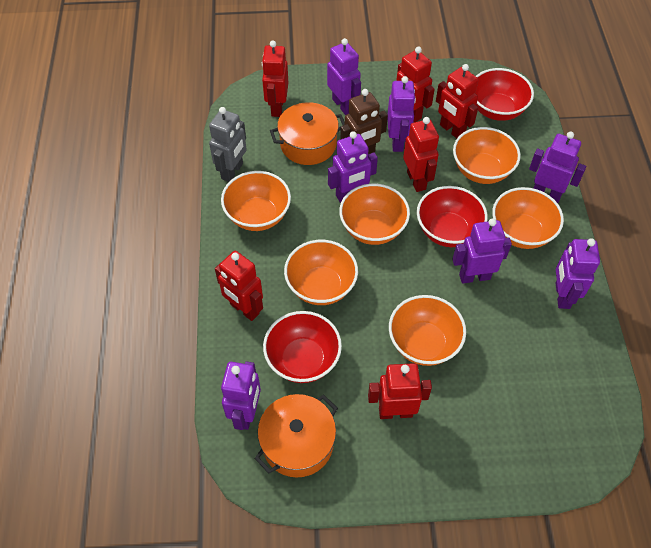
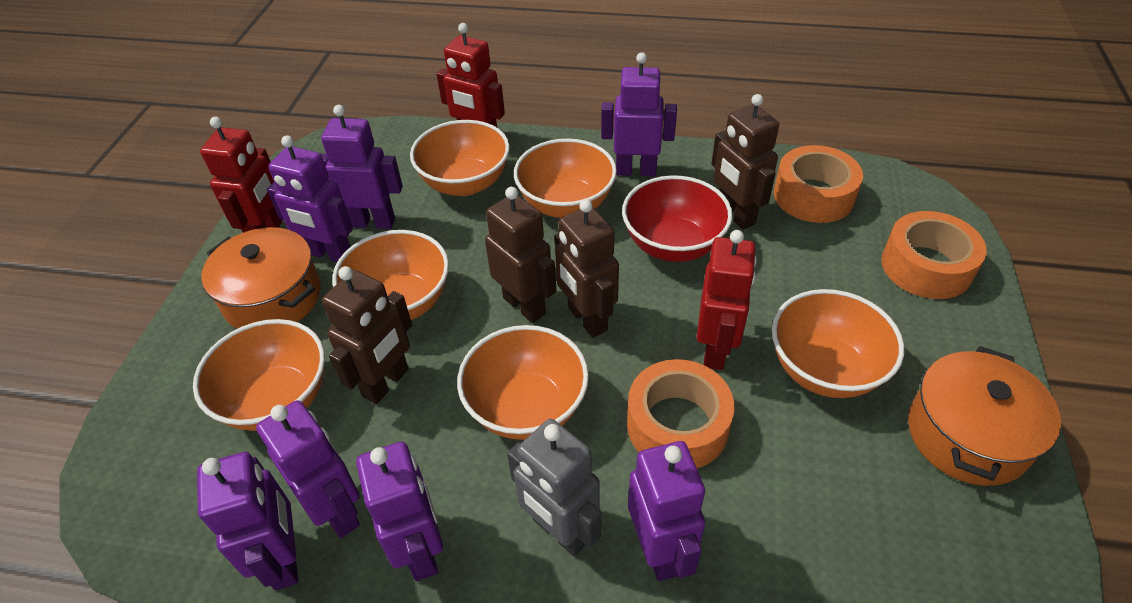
brown robot: 1 -> 4
orange tape: 0 -> 3
red bowl: 3 -> 1
red robot: 6 -> 3

